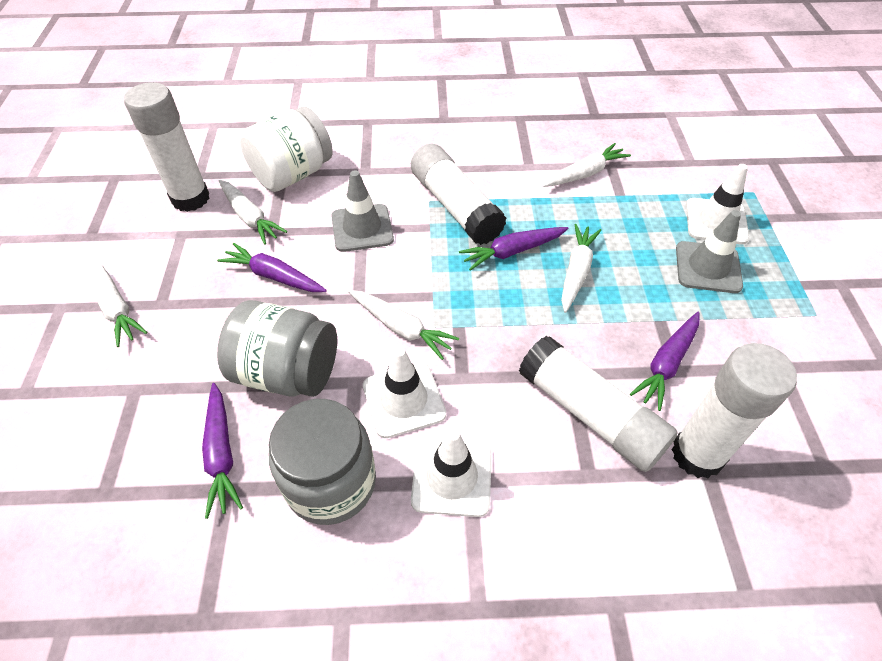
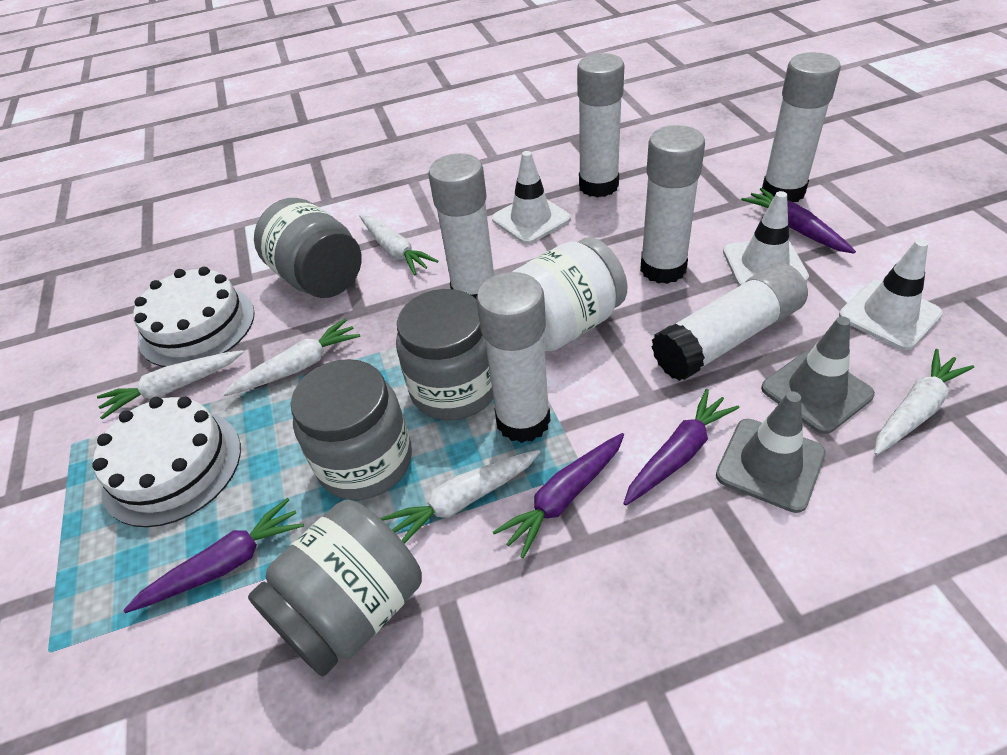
grey jar: 2 -> 4
white cake: 0 -> 2
white glue stick: 4 -> 6

